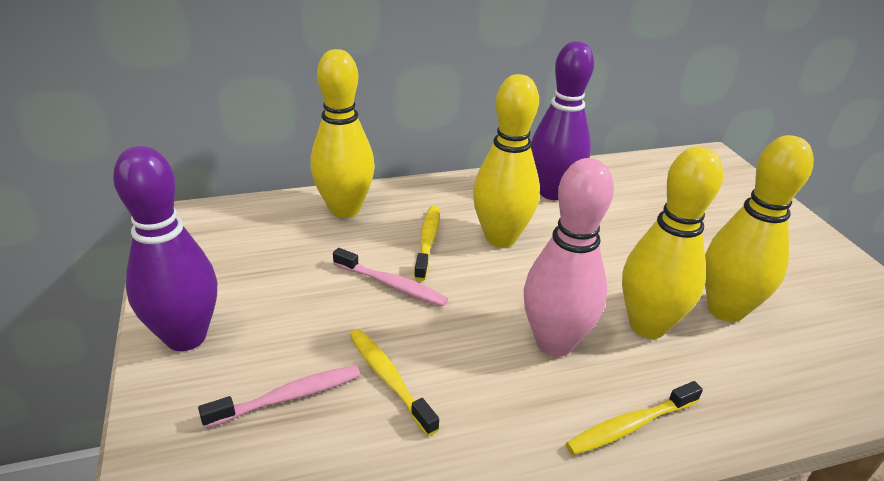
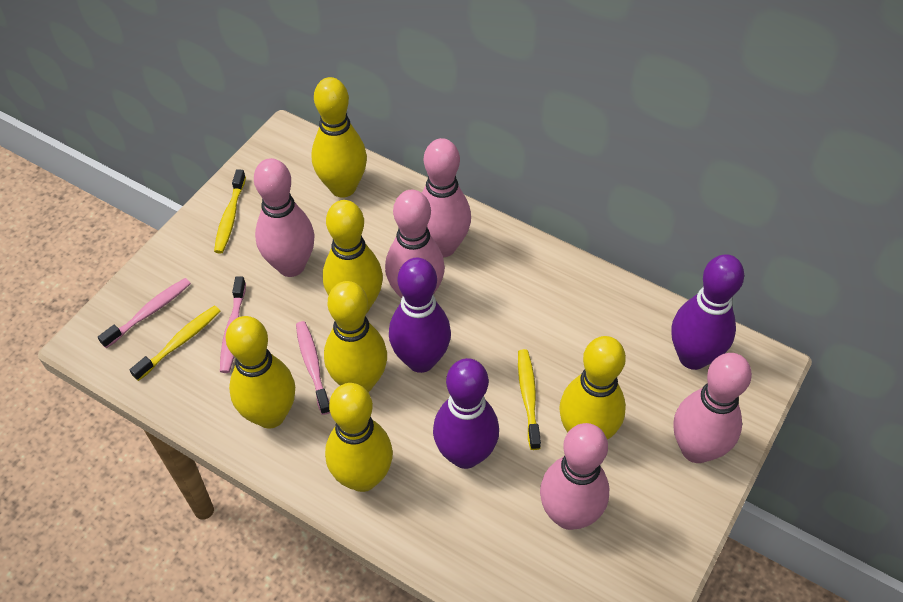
pink bowling pin: 1 -> 5
pink toothbrush: 2 -> 3
purple bowling pin: 2 -> 3
yellow bowling pin: 4 -> 6

